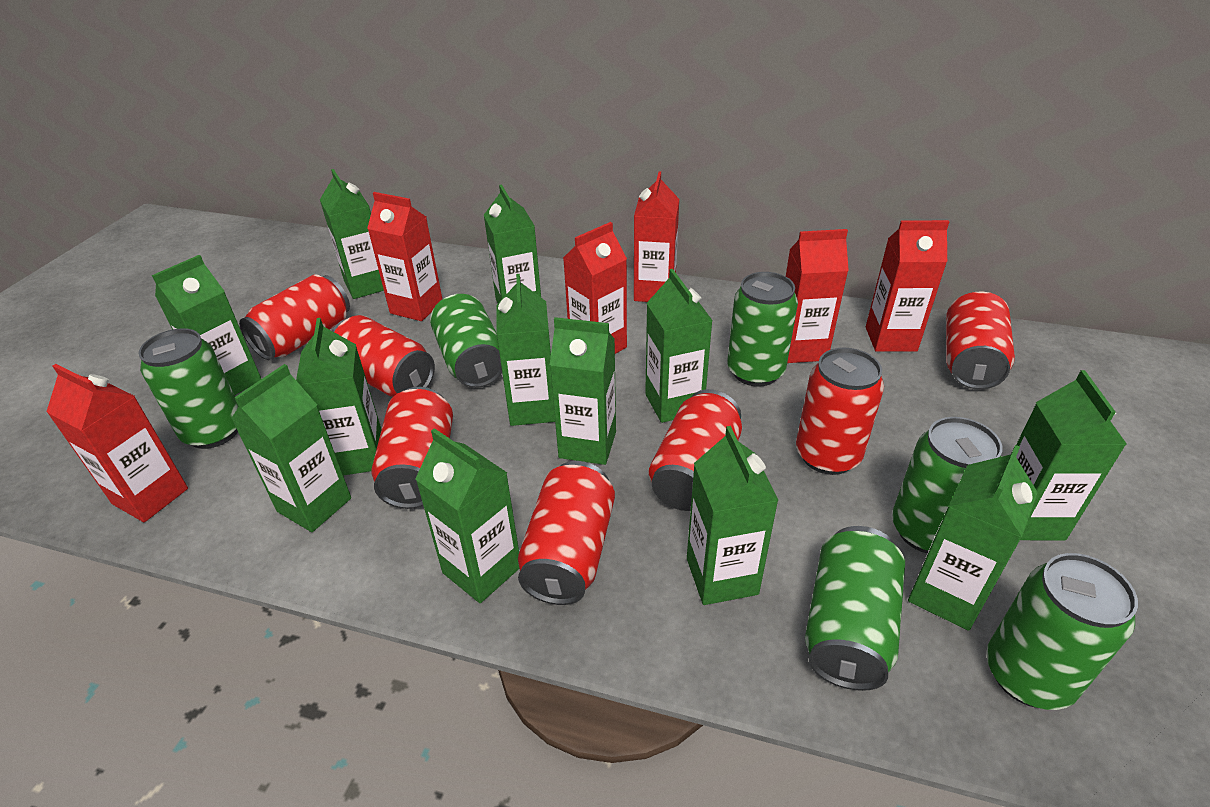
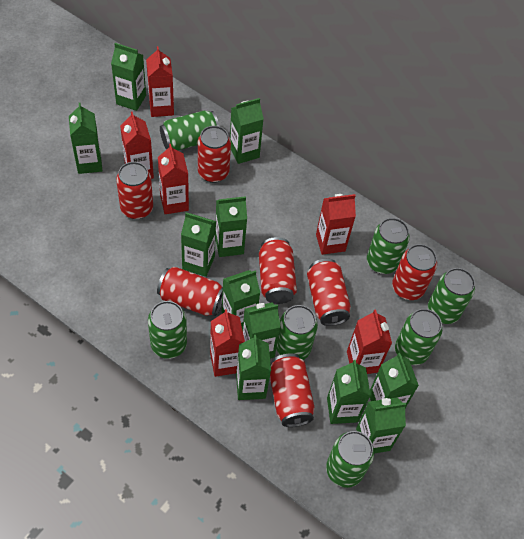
green can: 6 -> 7
green carton: 12 -> 11

